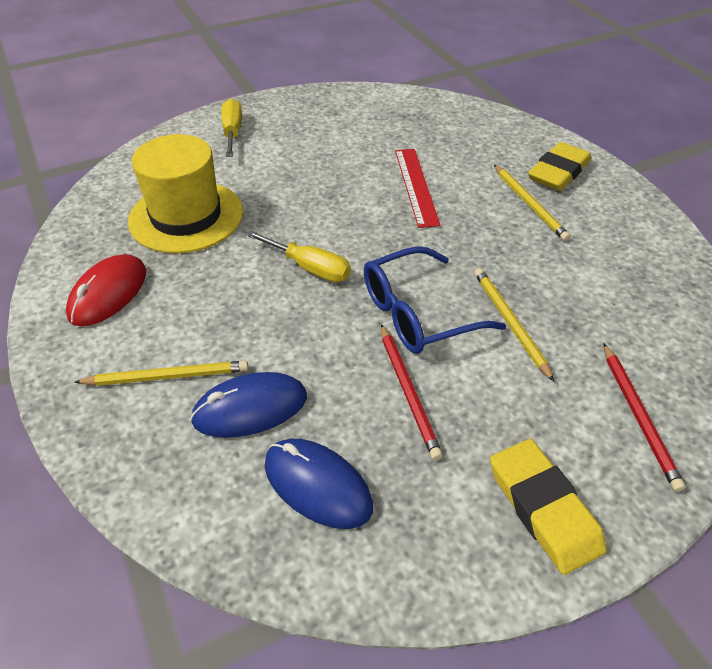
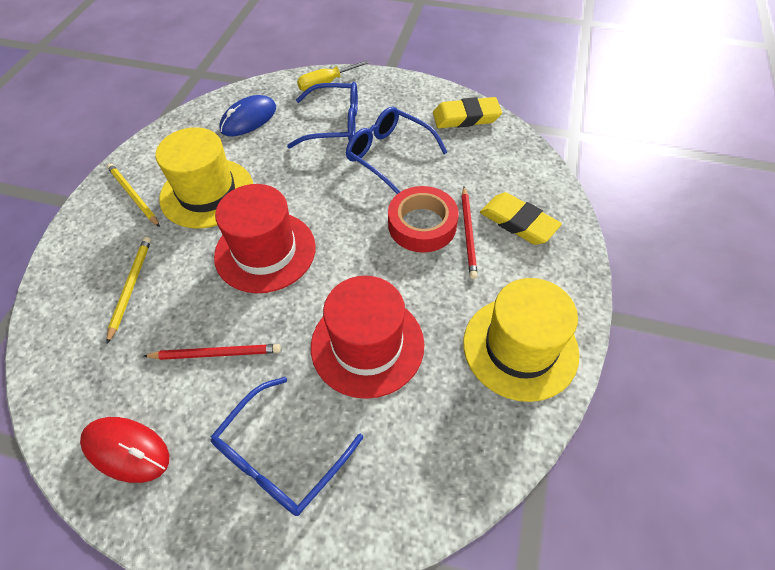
blue glasses: 1 -> 3
blue mouse: 2 -> 1
red hat: 0 -> 2
red ruler: 1 -> 0
red tape: 0 -> 1
yellow hat: 1 -> 2
yellow pencil: 3 -> 2
yellow screwdriver: 2 -> 1

